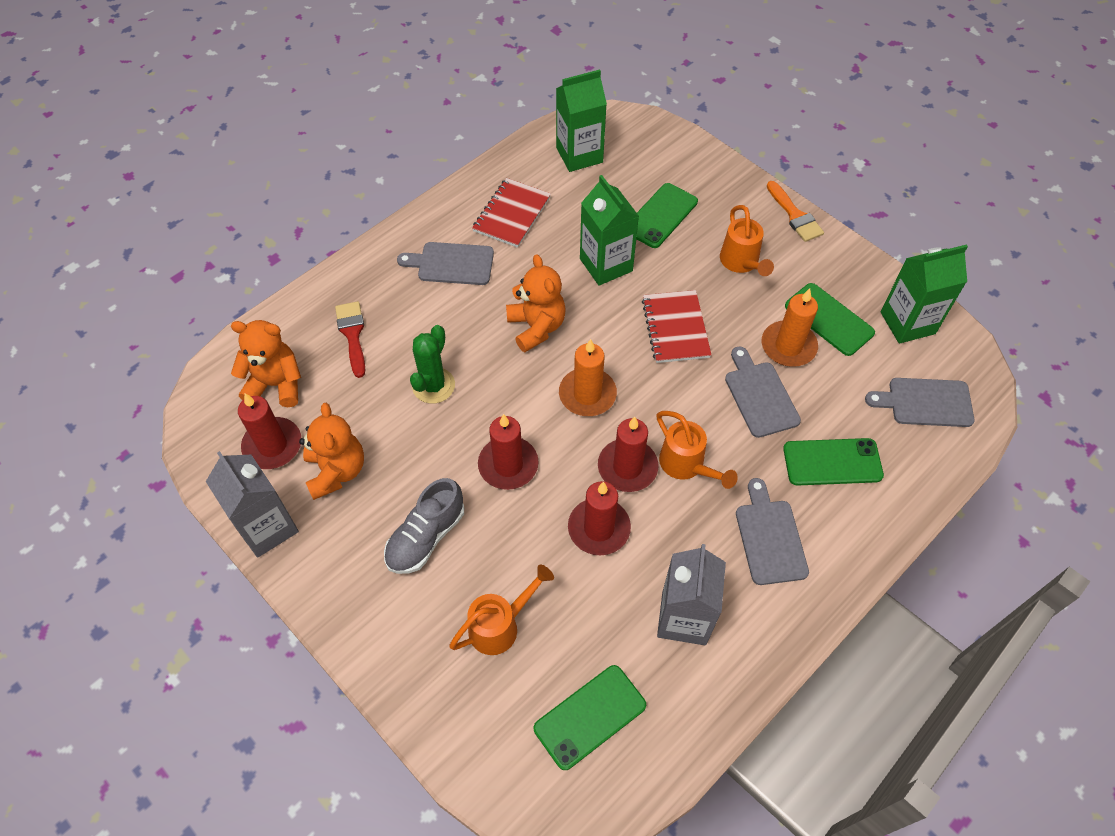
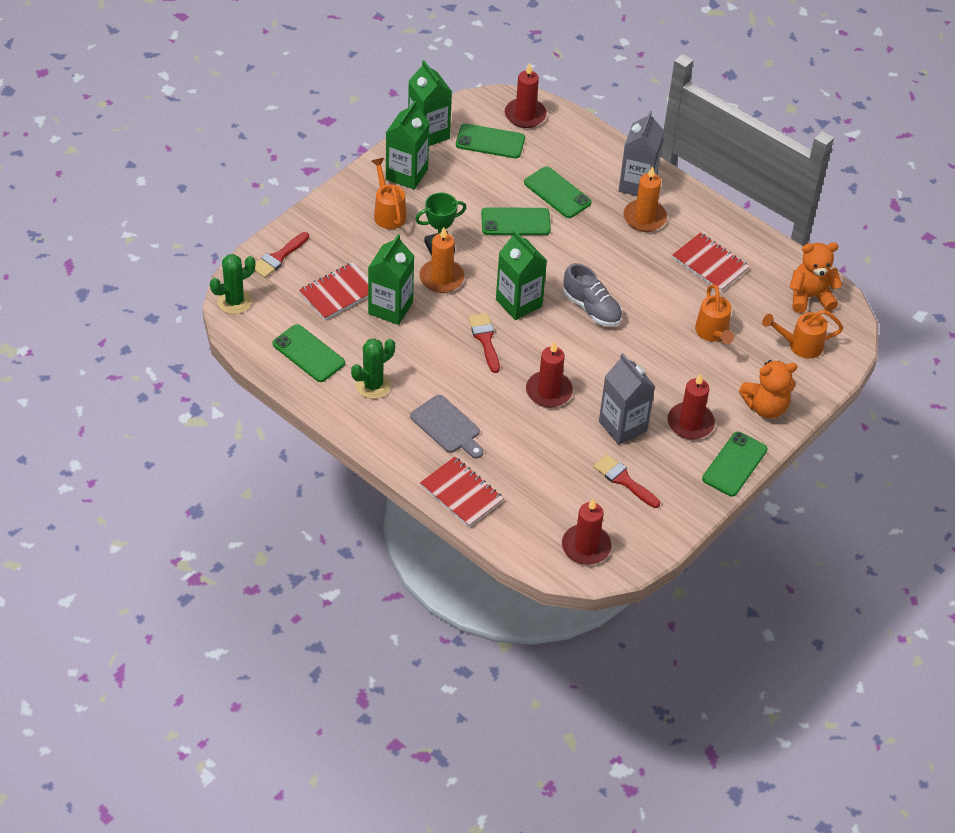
green cactus: 1 -> 2
green carton: 3 -> 4
green phone: 4 -> 5
green trophy: 0 -> 1
grey cutting board: 4 -> 1
orange brush: 1 -> 0
orange teddy bear: 3 -> 2
red brush: 1 -> 3
red notebook: 2 -> 3

